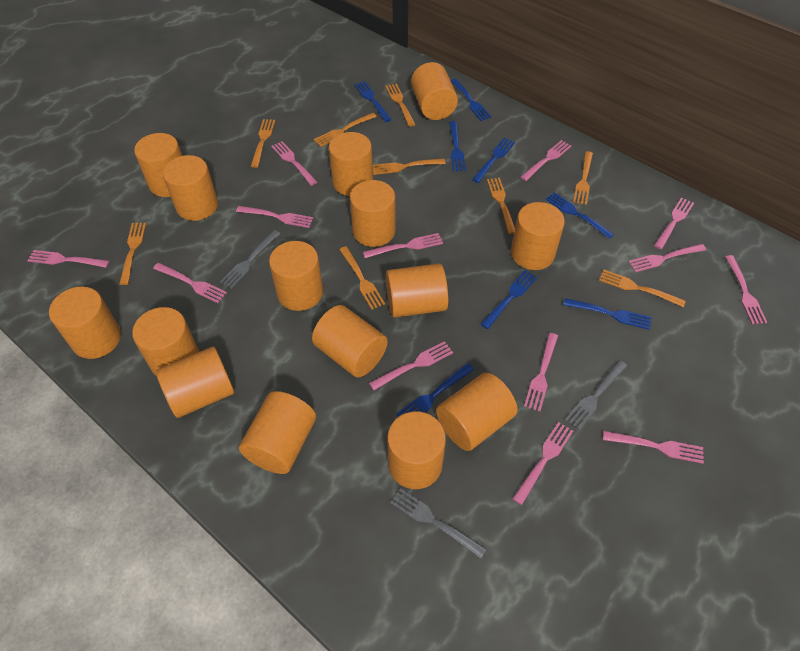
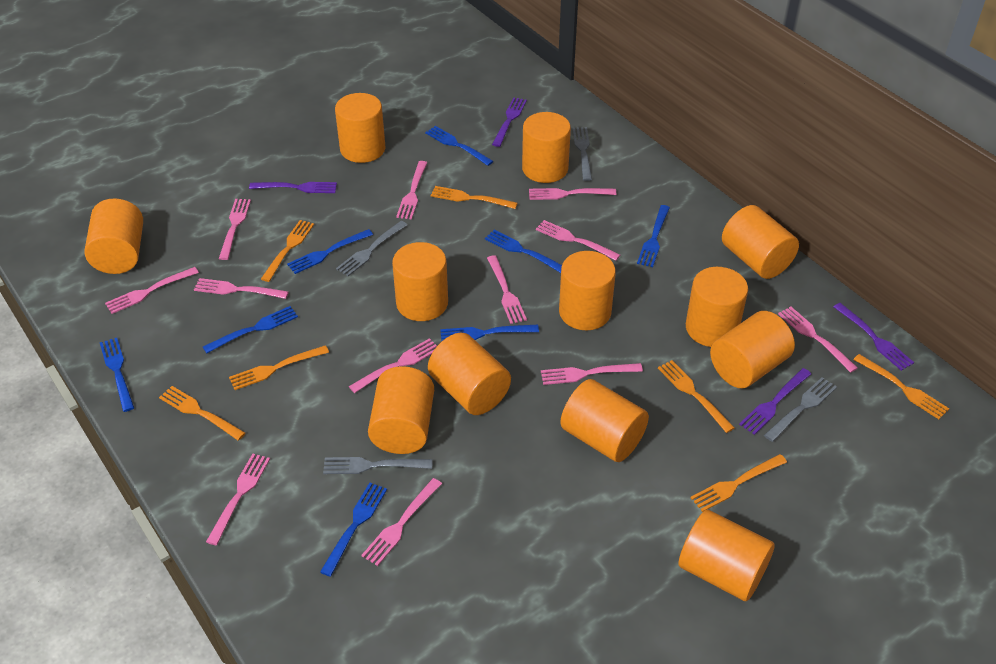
grey fork: 3 -> 4
orange cylinder: 15 -> 12
orange fork: 9 -> 7
pink fork: 13 -> 12
purple fork: 0 -> 4

